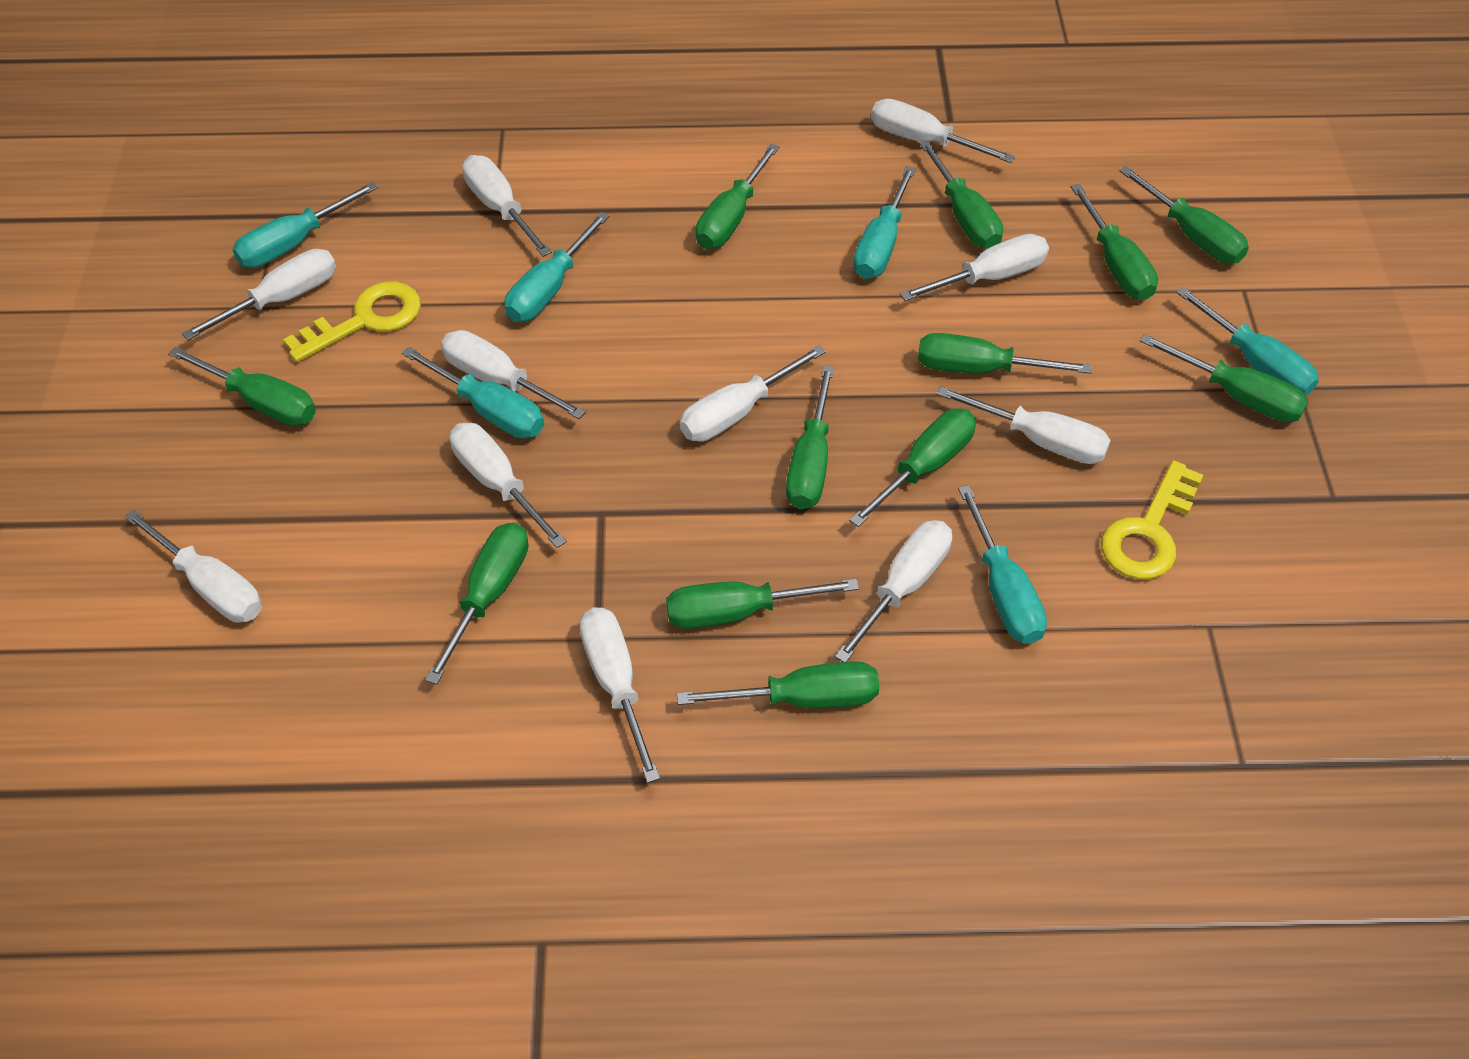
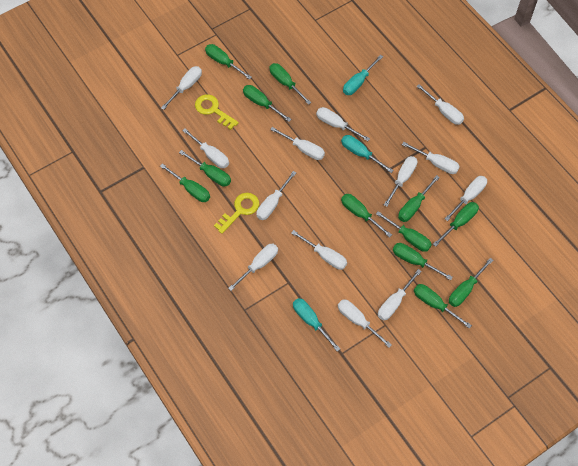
turquoise screwdriver: 6 -> 3
white screwdriver: 11 -> 13

